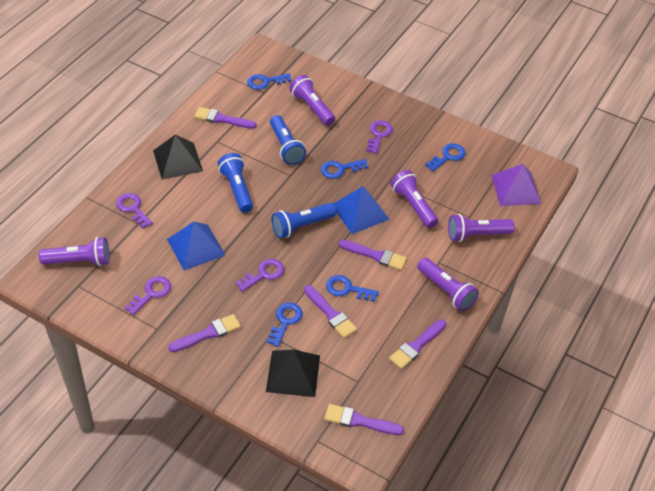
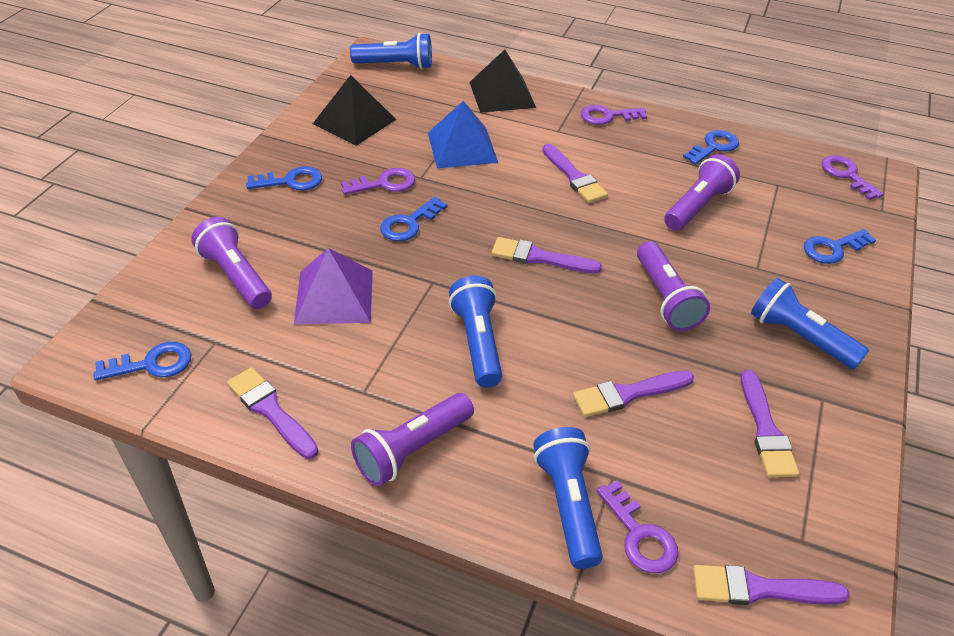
blue flashlight: 3 -> 4
blue pyramid: 2 -> 1
purple flashlight: 5 -> 4

